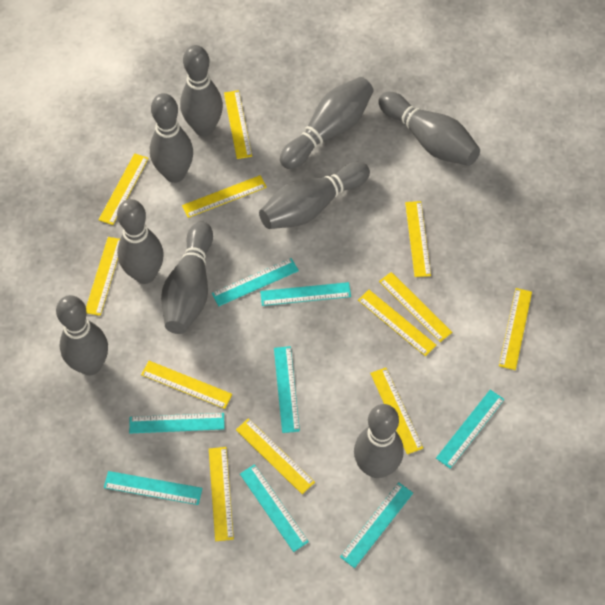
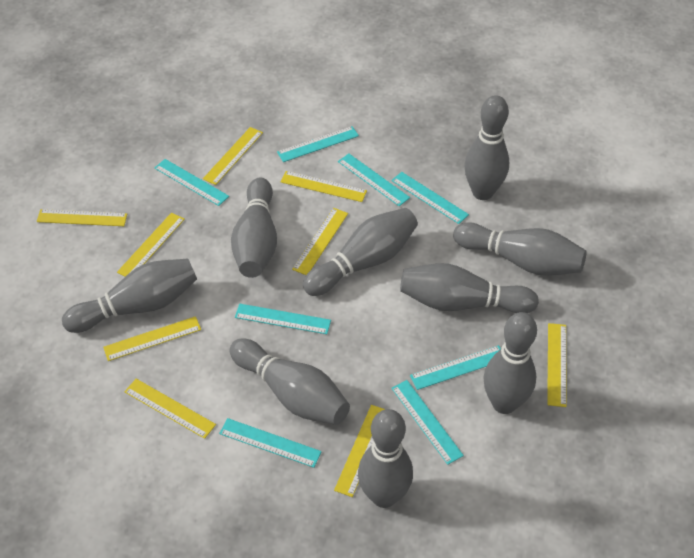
yellow ruler: 12 -> 9

